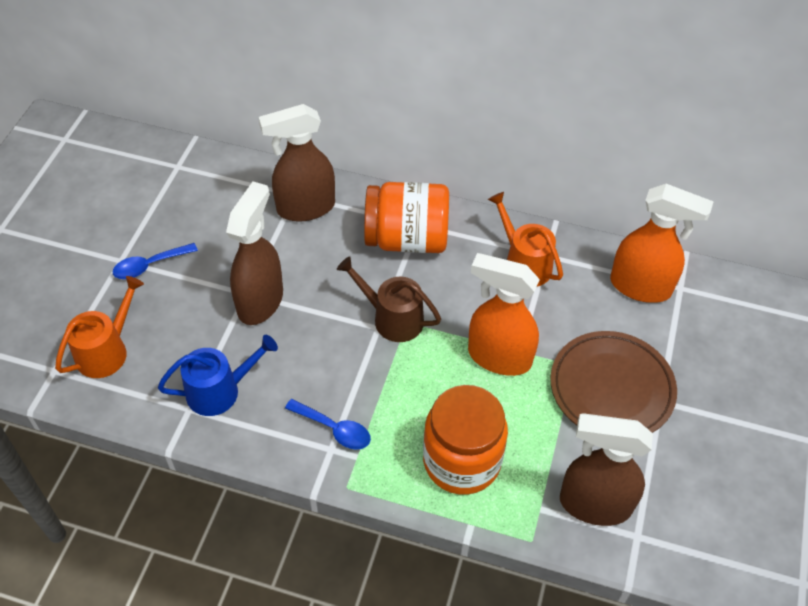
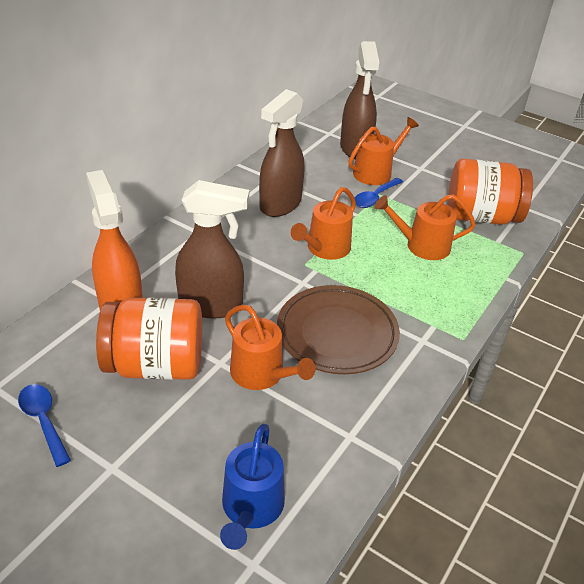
brown watering can: 1 -> 0
orange spray bottle: 2 -> 1
orange watering can: 2 -> 4

